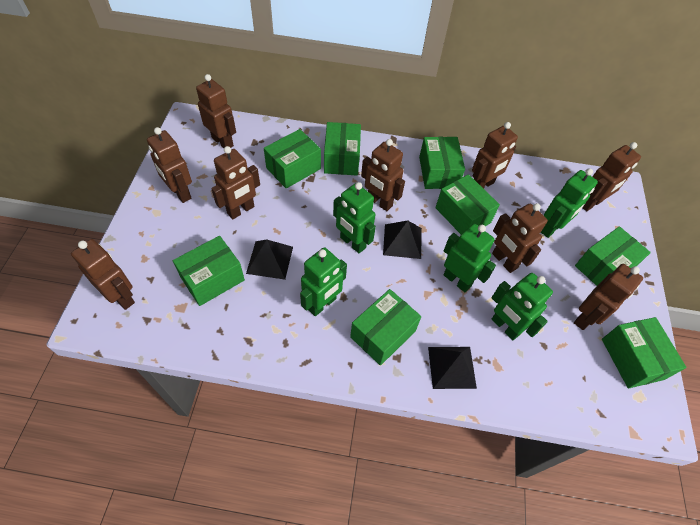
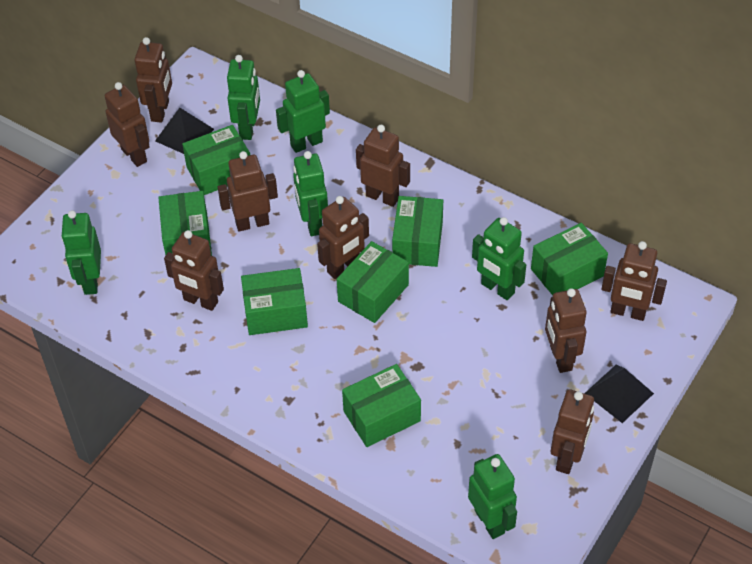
black pyramid: 3 -> 2
green box: 8 -> 7
green robot: 5 -> 6

